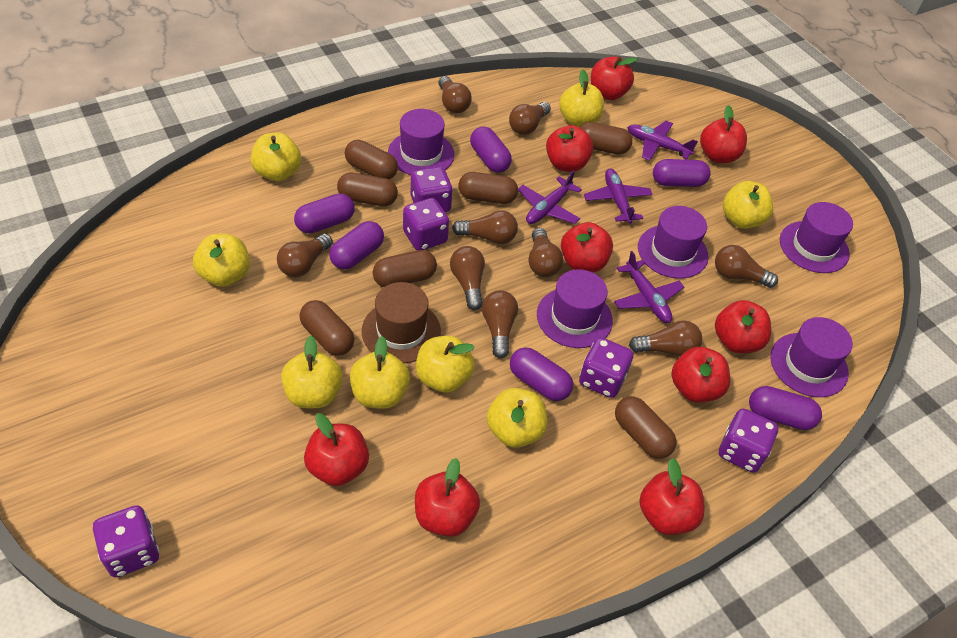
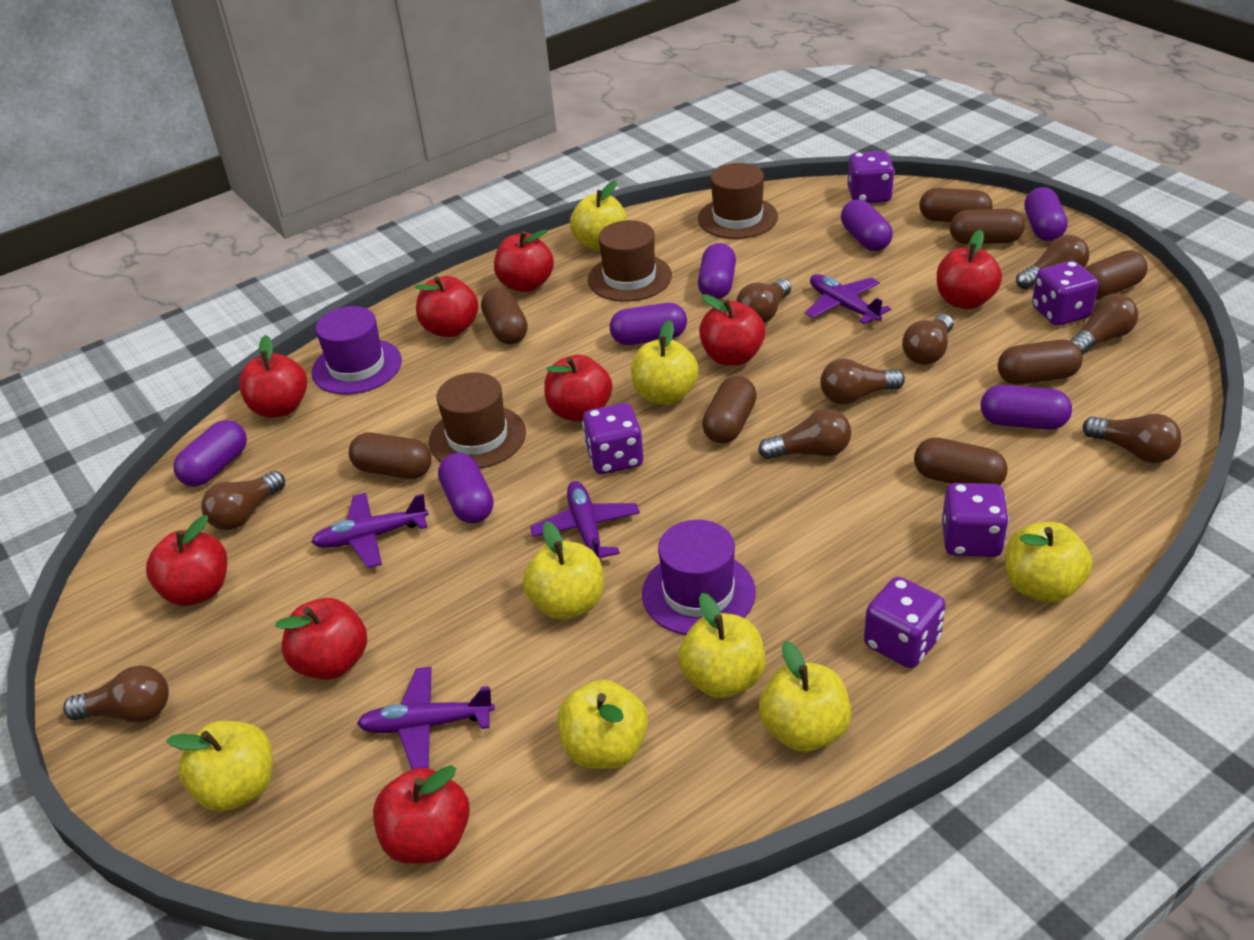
brown capsule: 7 -> 8
brown hat: 1 -> 3
purple capsule: 6 -> 7
purple hat: 5 -> 2

